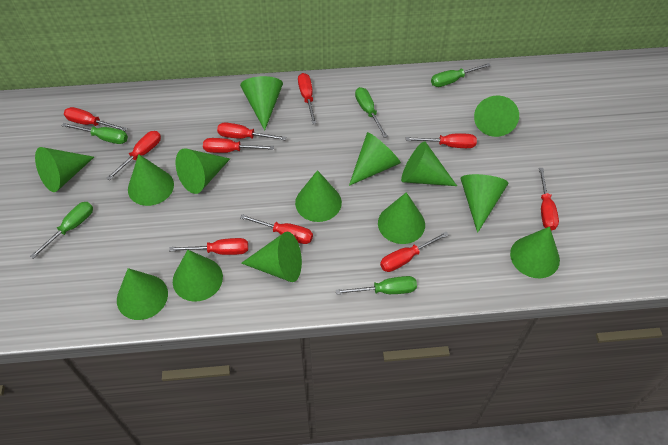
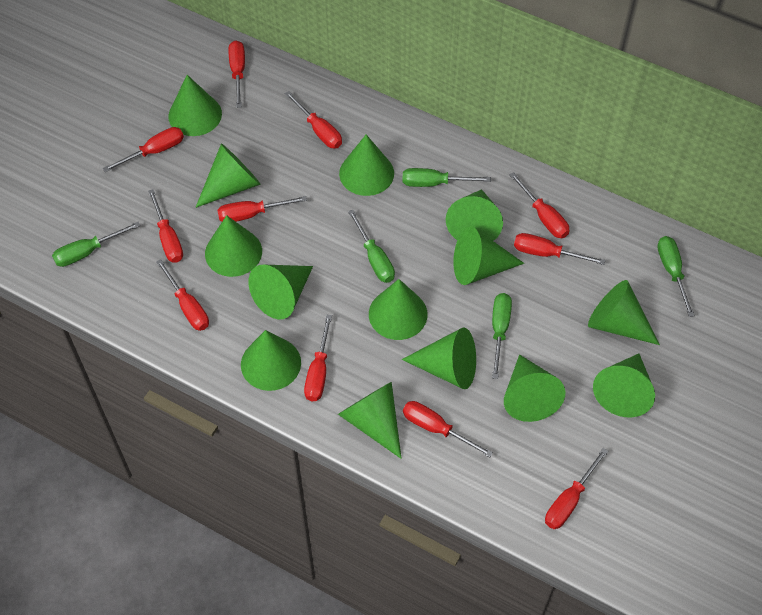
red screwdriver: 10 -> 11

